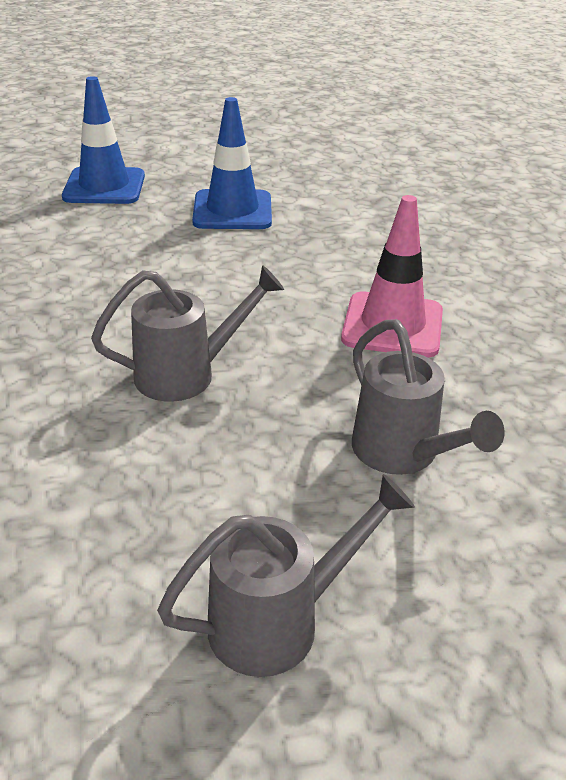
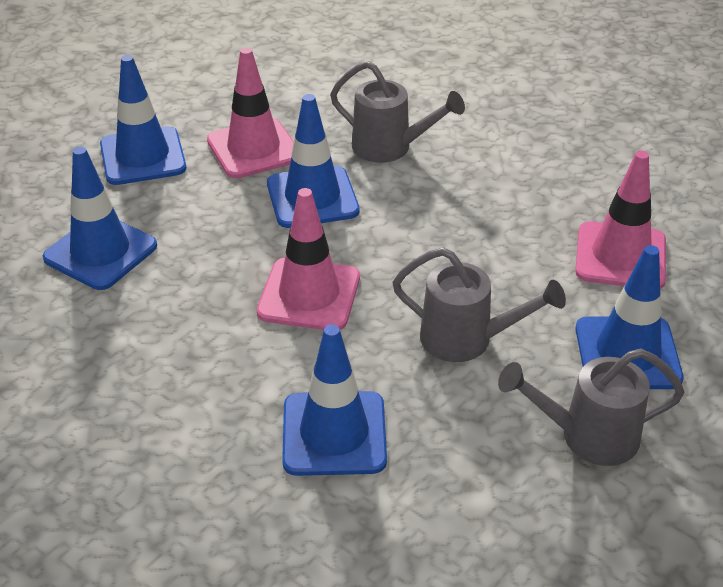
blue traffic cone: 2 -> 5
pink traffic cone: 1 -> 3

